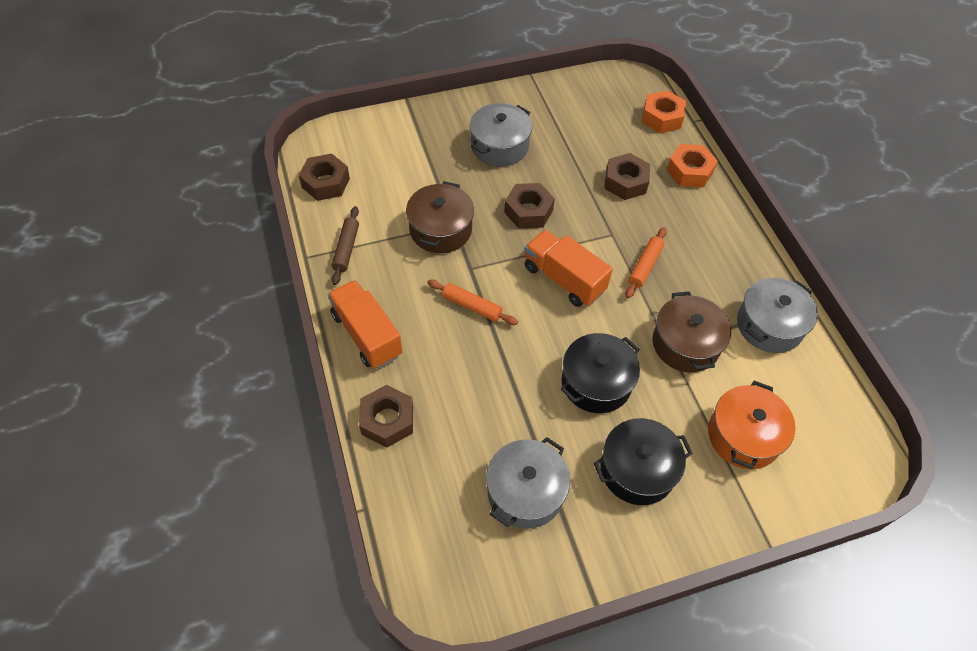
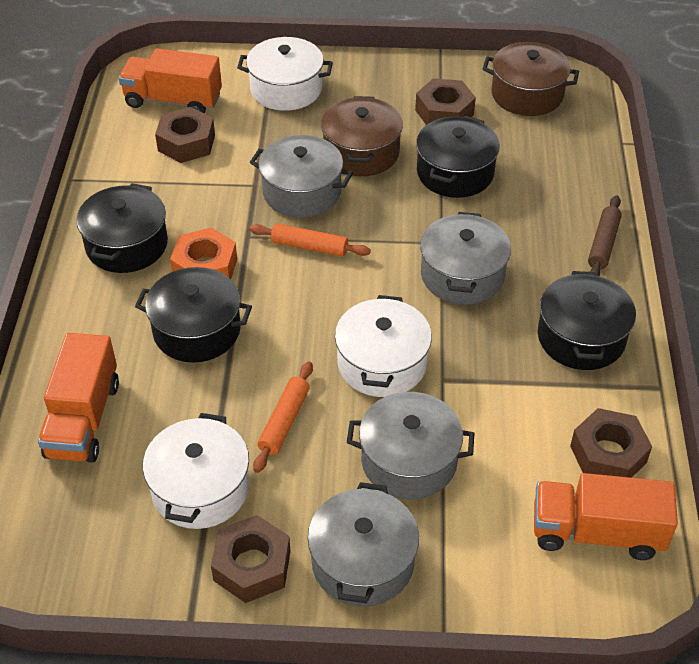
black pot: 2 -> 4
grey pot: 3 -> 4
orange nut: 2 -> 1
orange pot: 1 -> 0
orange truck: 2 -> 3
white pot: 0 -> 3

